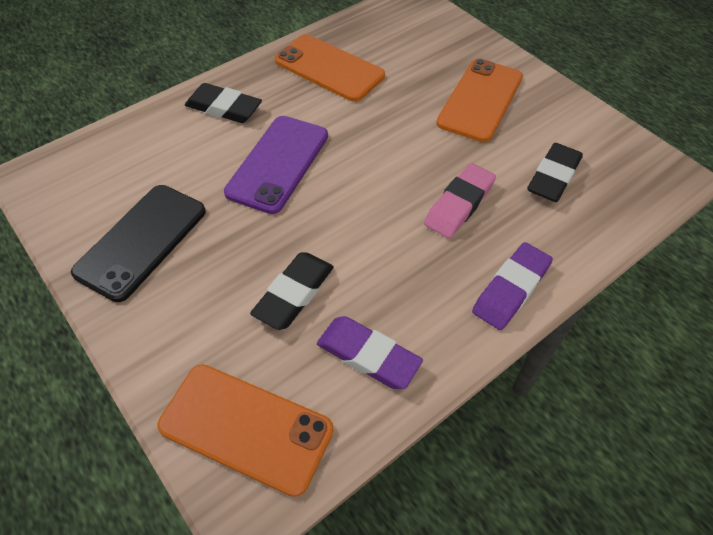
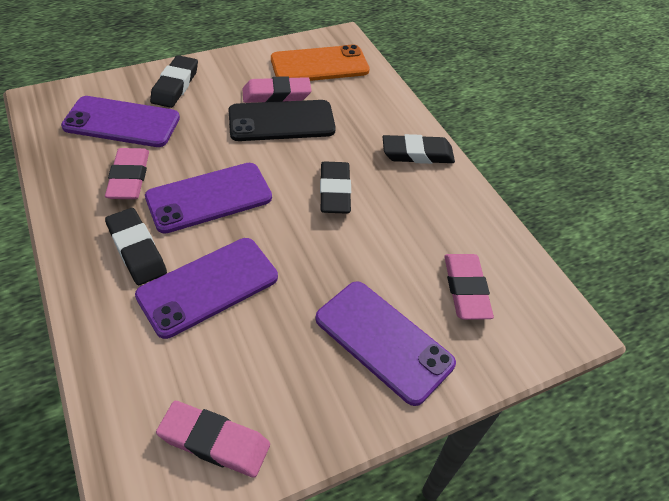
black eraser: 3 -> 4
orange phone: 3 -> 1
pink eraser: 1 -> 4
purple eraser: 2 -> 0
purple phone: 1 -> 4

